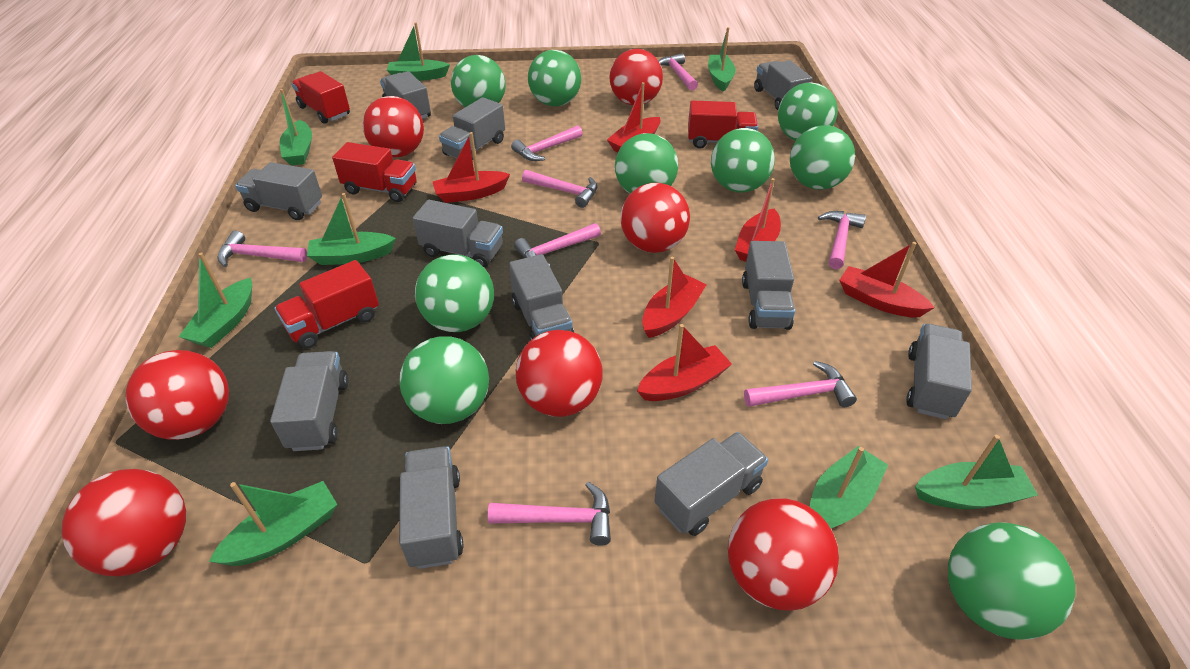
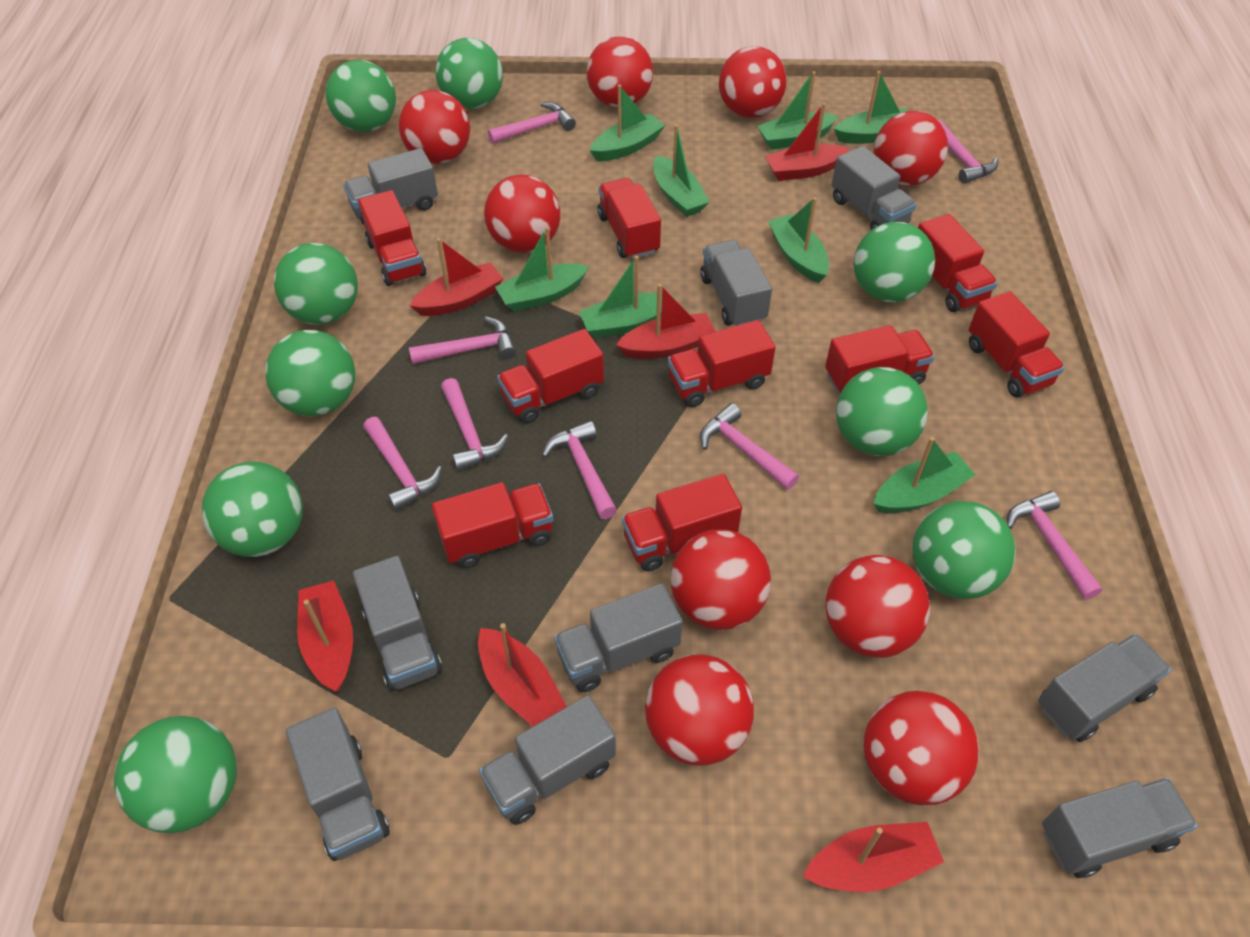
grey truck: 11 -> 9
red ball: 7 -> 9
red truck: 4 -> 9

